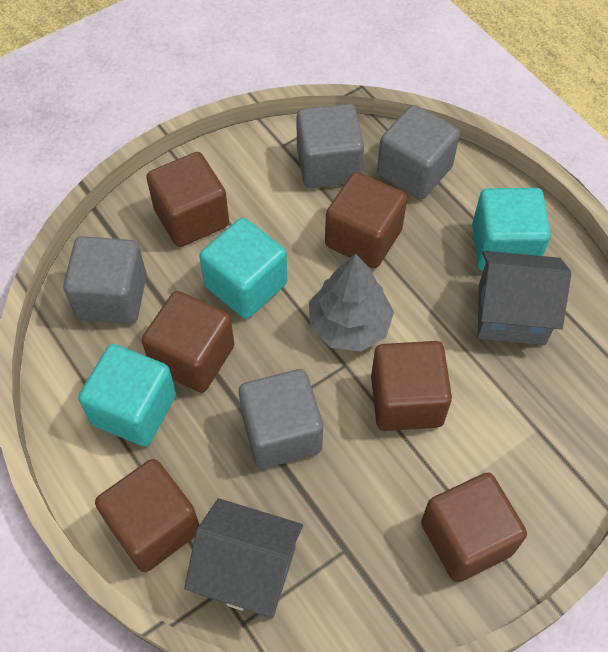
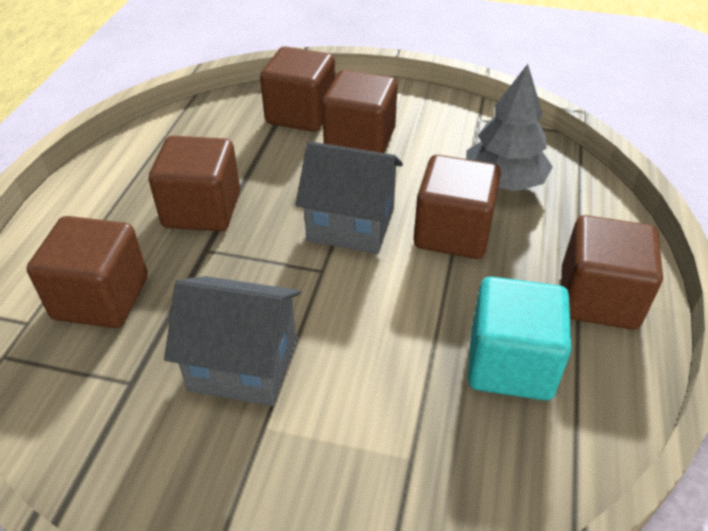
grey cube: 4 -> 0
turquoise cube: 3 -> 1

